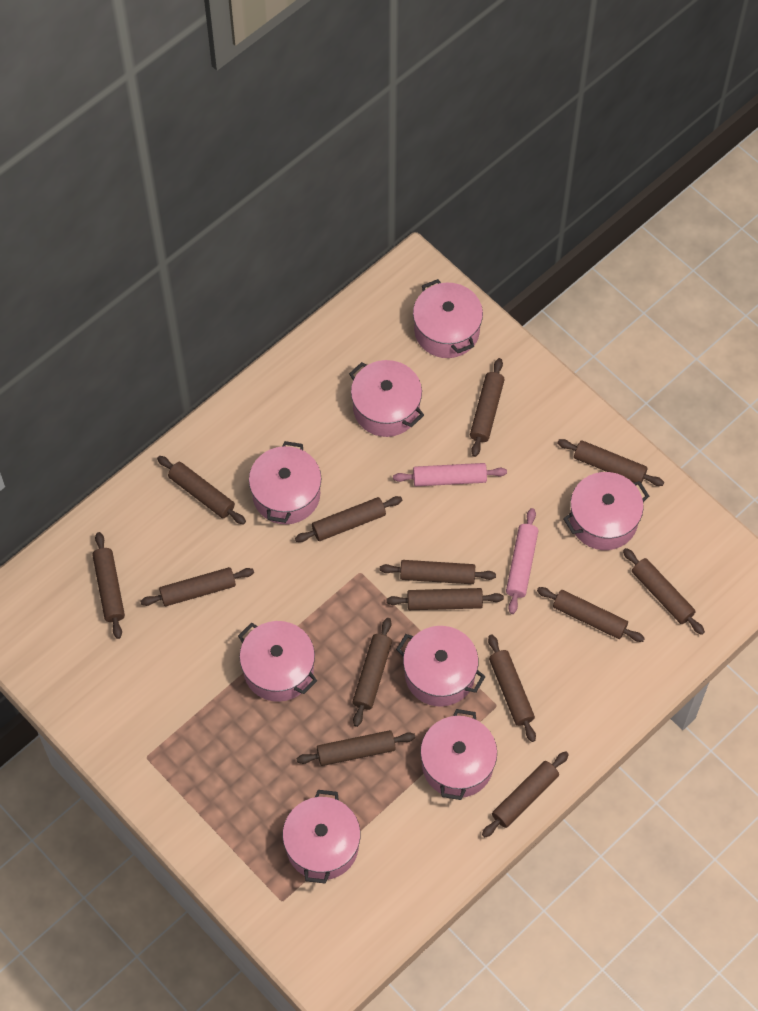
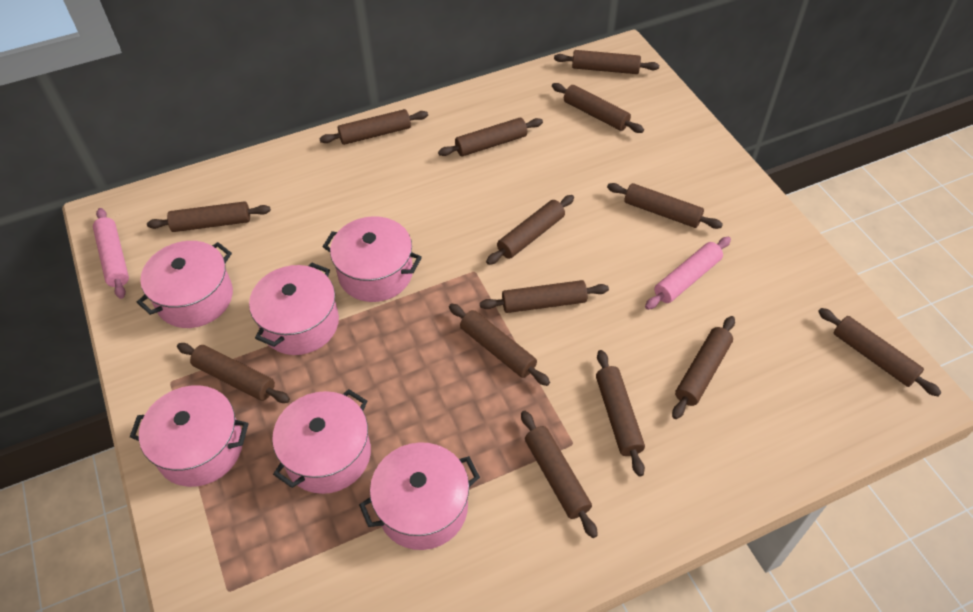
pink pot: 8 -> 6

